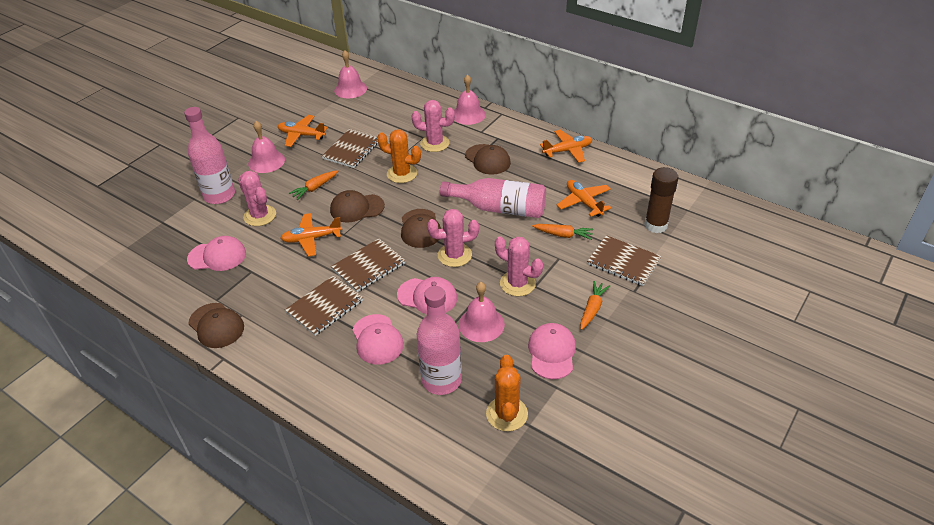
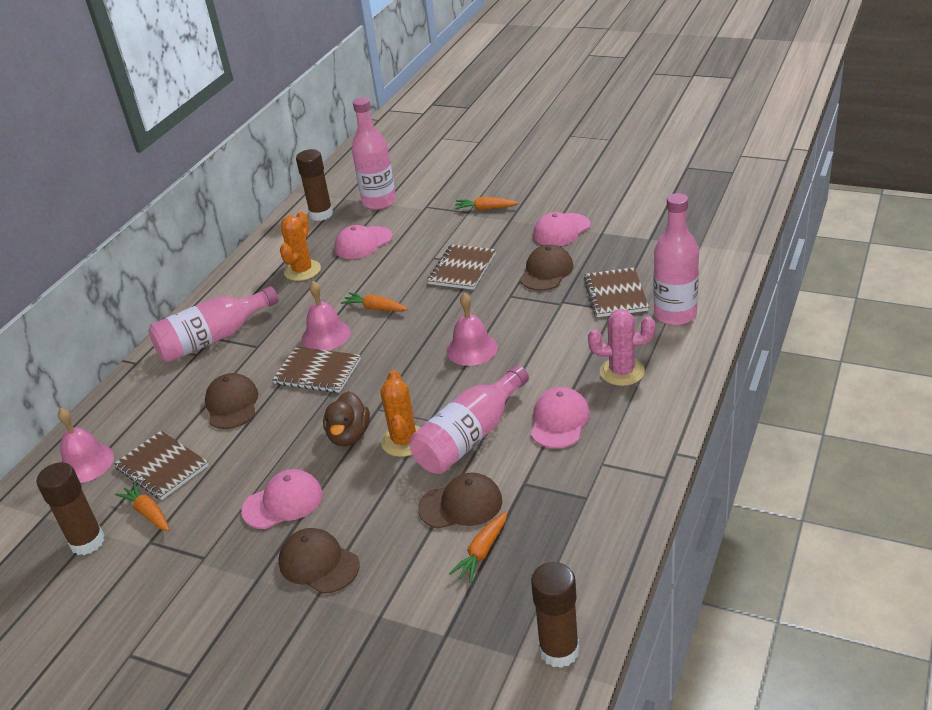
brown duck: 0 -> 1
brown glue stick: 1 -> 3
orange carrot: 3 -> 4
orange plane: 4 -> 0
pink bell: 4 -> 3
pink bottle: 3 -> 4
pink cactus: 4 -> 1

